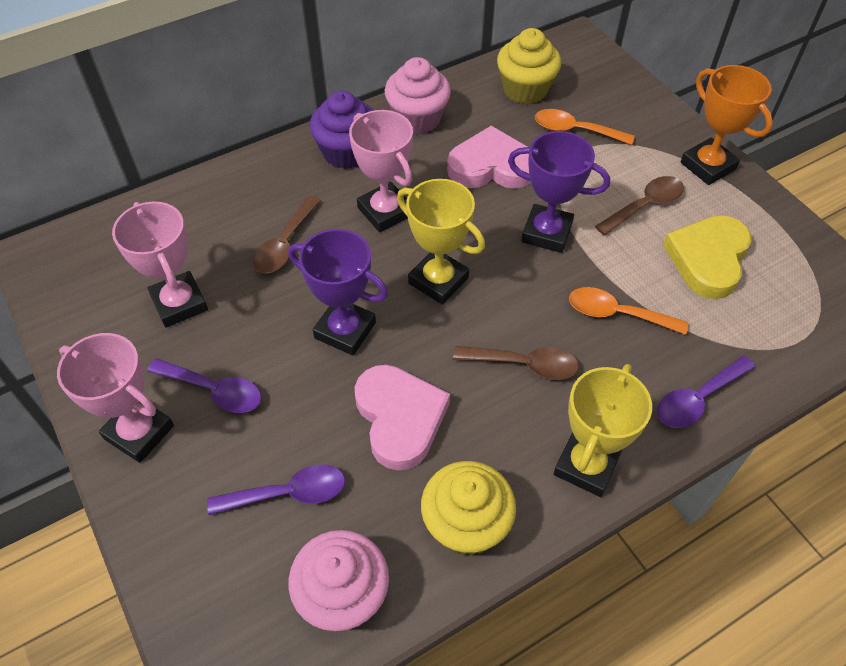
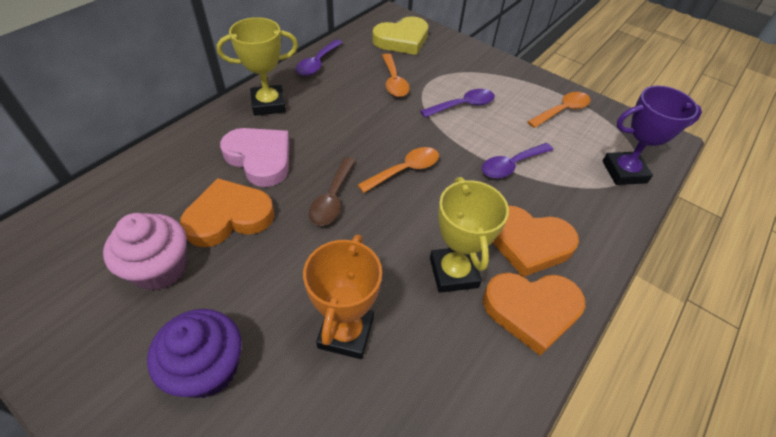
brown spoon: 3 -> 1
orange heart: 0 -> 3
orange spoon: 2 -> 3
pink cupcake: 2 -> 1
pink heart: 2 -> 1
pink trophy: 3 -> 0
purple trophy: 2 -> 1
yellow cupcake: 2 -> 0

